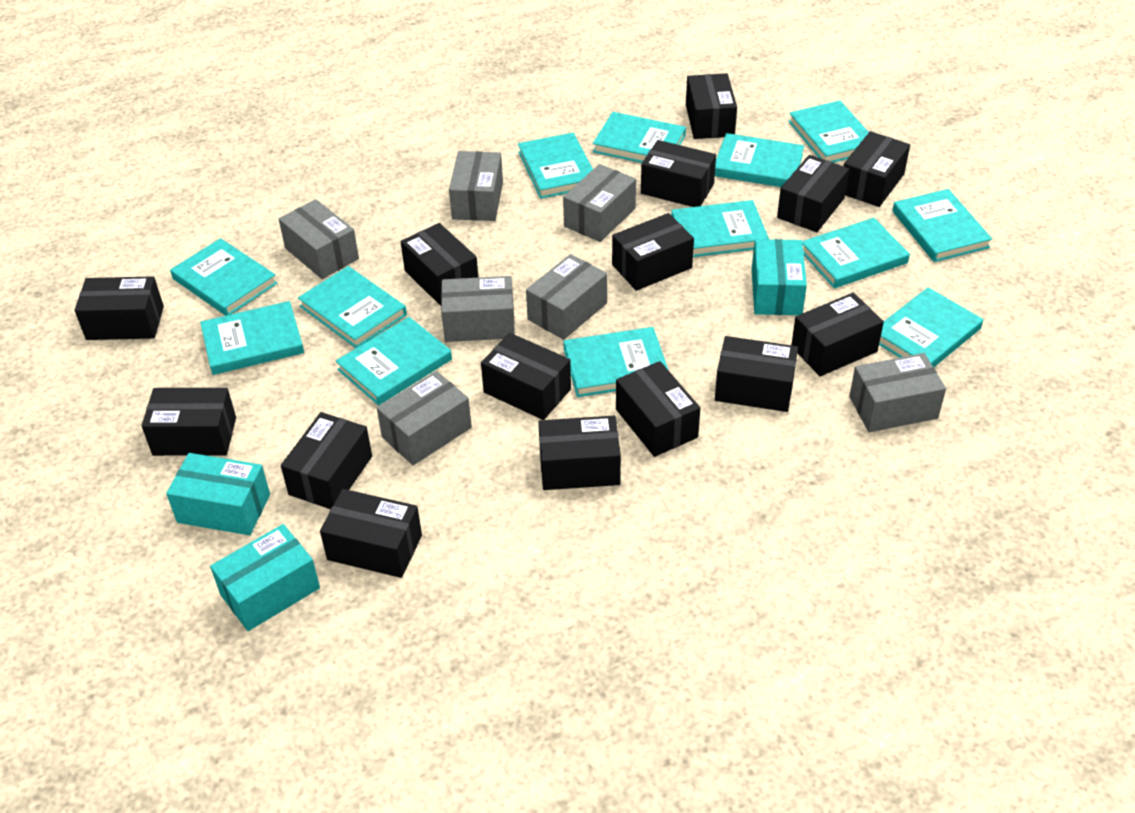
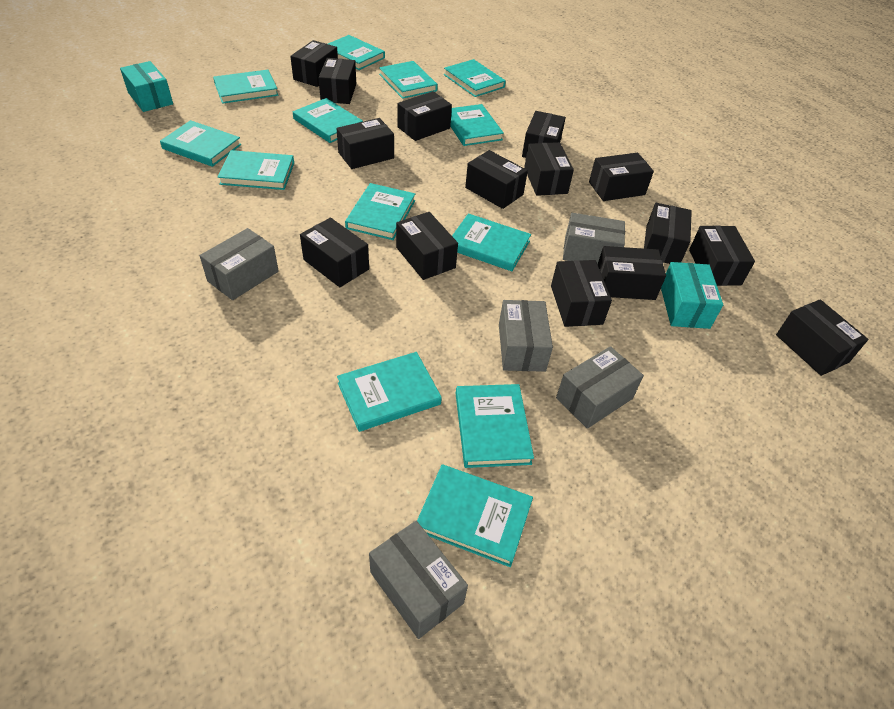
grey box: 7 -> 5
turquoise box: 3 -> 2

